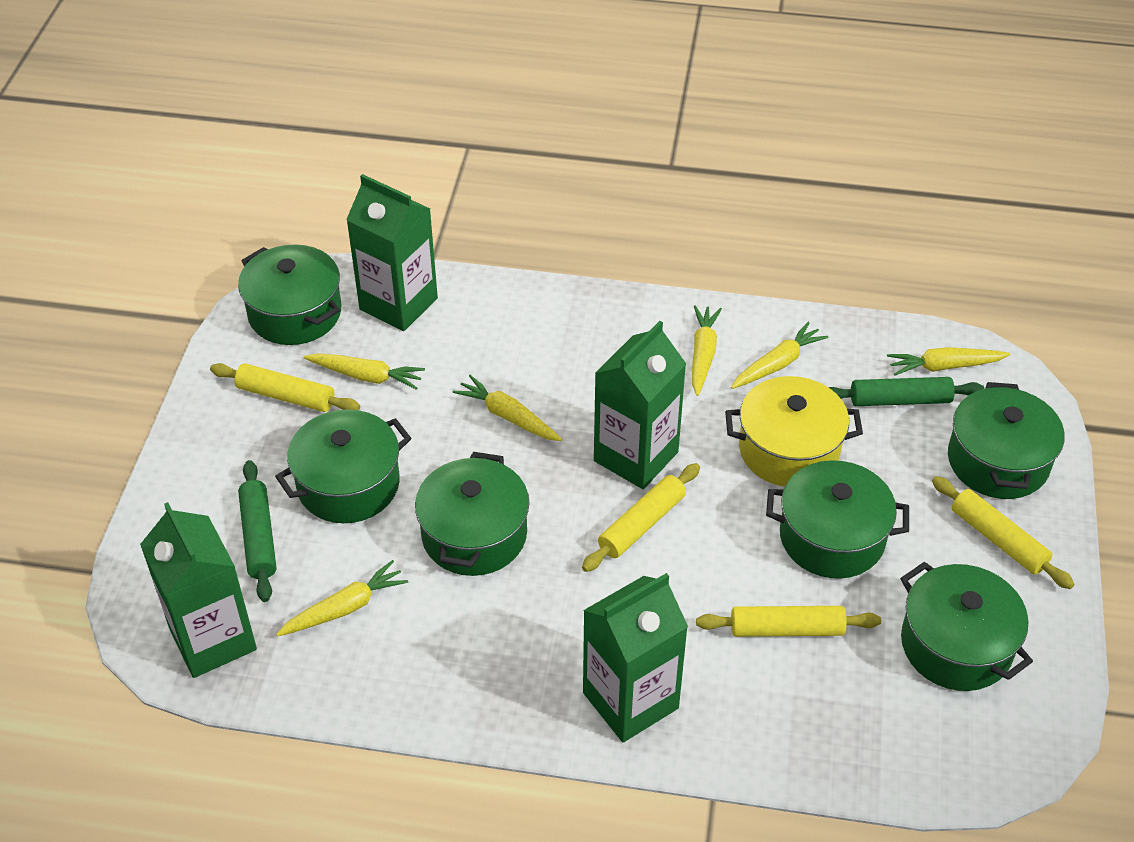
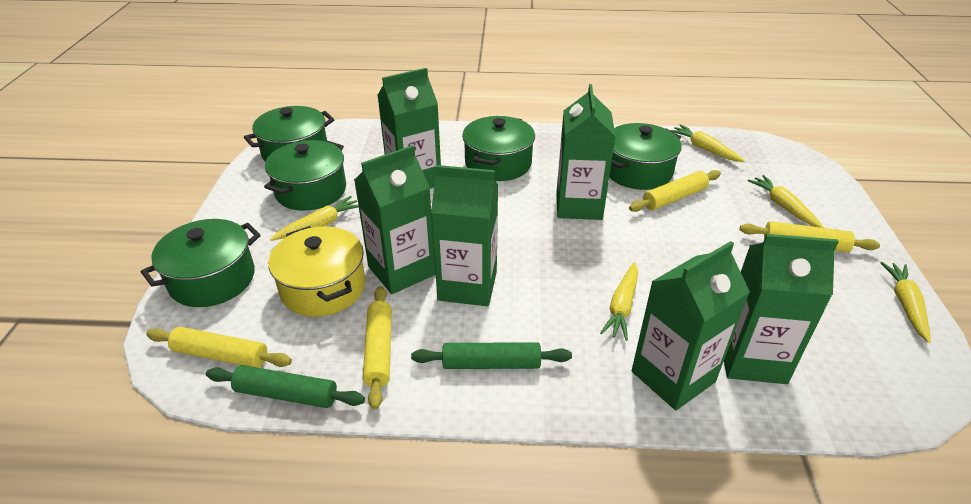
green carton: 4 -> 6
green pot: 6 -> 5
yellow carrot: 6 -> 5

